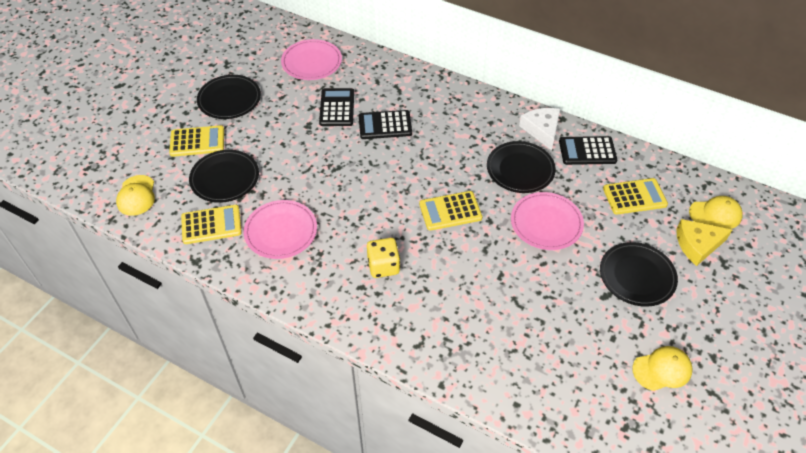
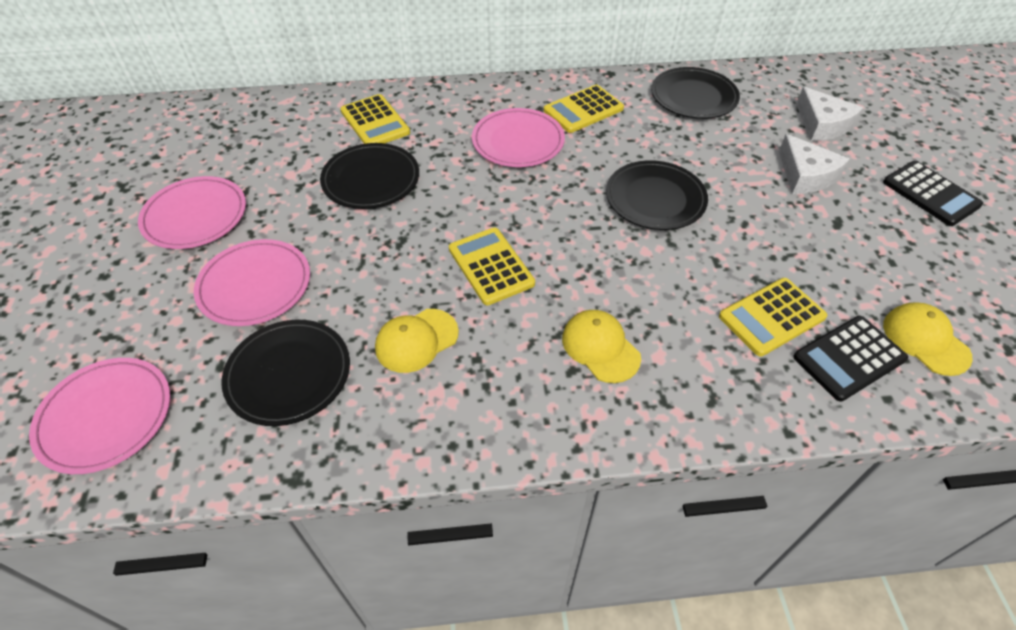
black calculator: 3 -> 2
pink plate: 3 -> 4
white cheese: 1 -> 2
yellow cheese: 1 -> 0
yellow dice: 1 -> 0

